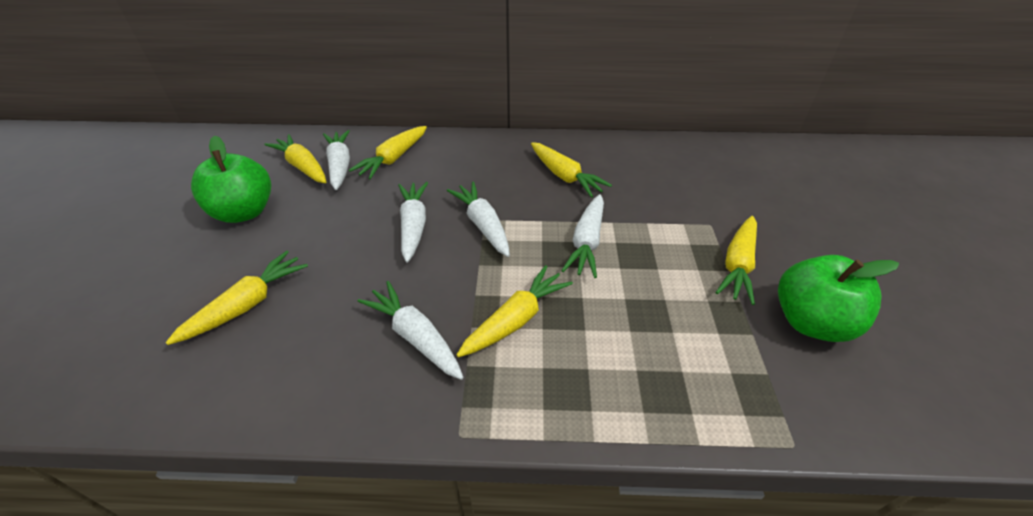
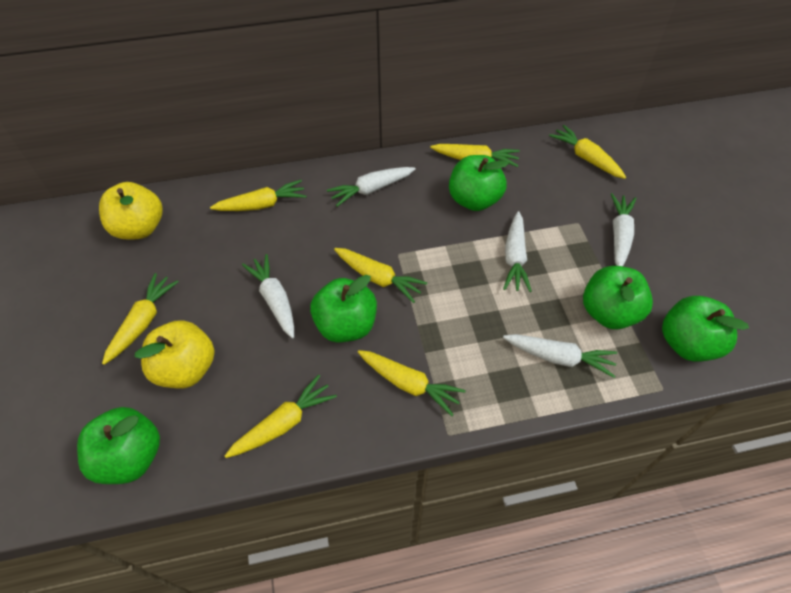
green apple: 2 -> 5
yellow apple: 0 -> 2
yellow carrot: 6 -> 7

